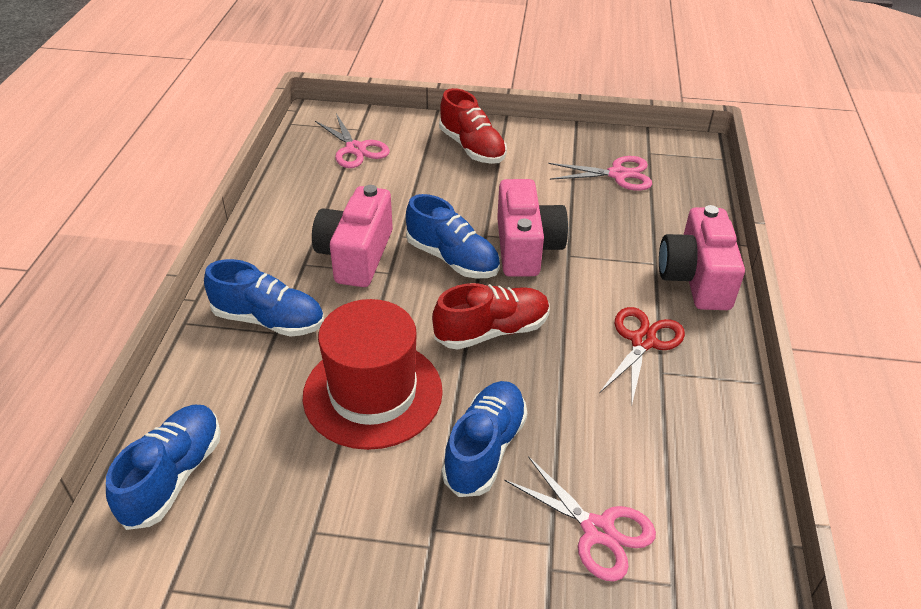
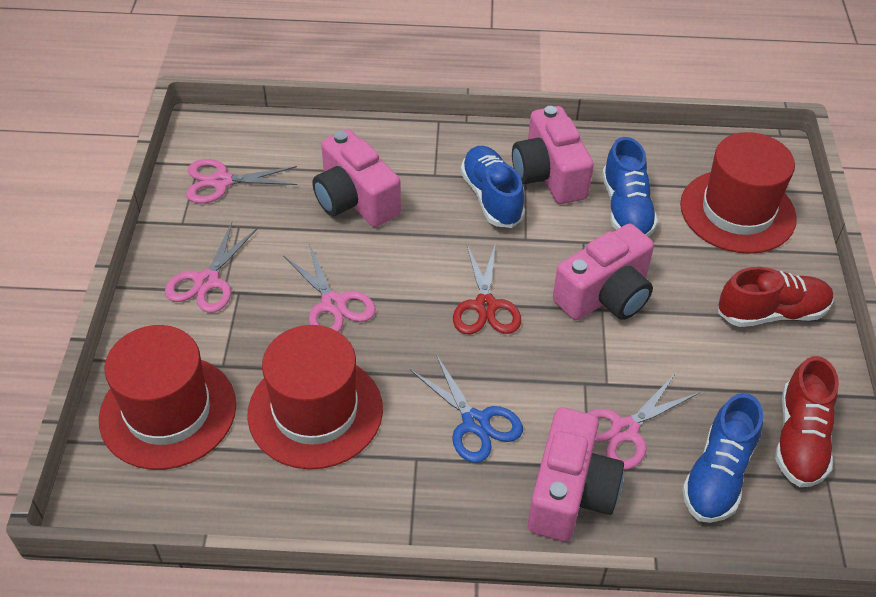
blue scissors: 0 -> 1
blue shoe: 4 -> 3
pink camera: 3 -> 4
pink scissors: 3 -> 4
red hat: 1 -> 3

